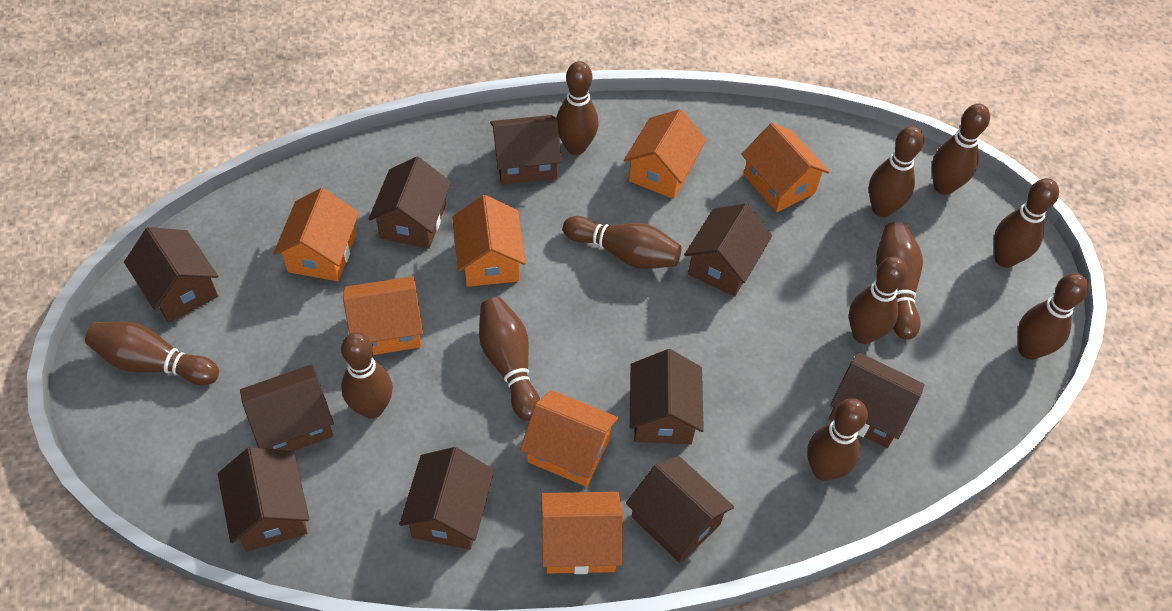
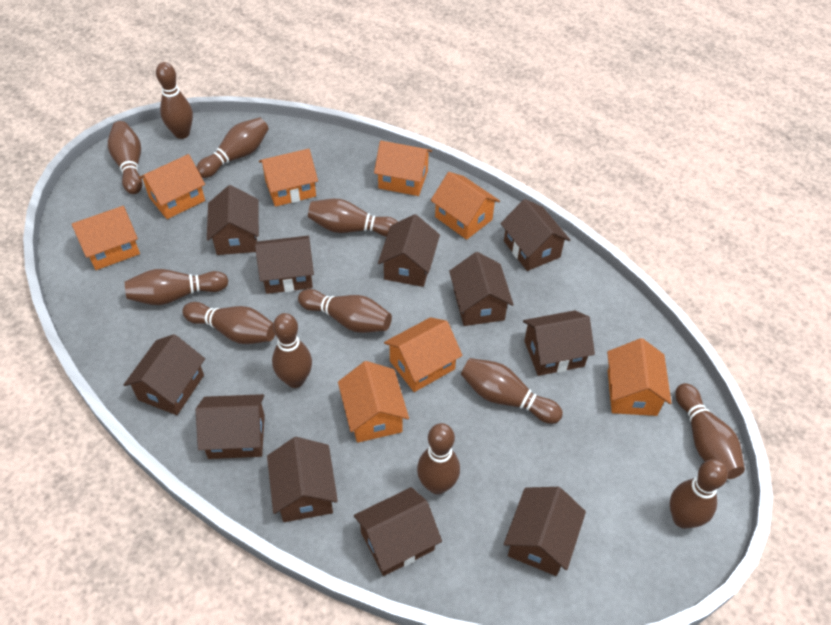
brown house: 10 -> 11
orange house: 7 -> 8

